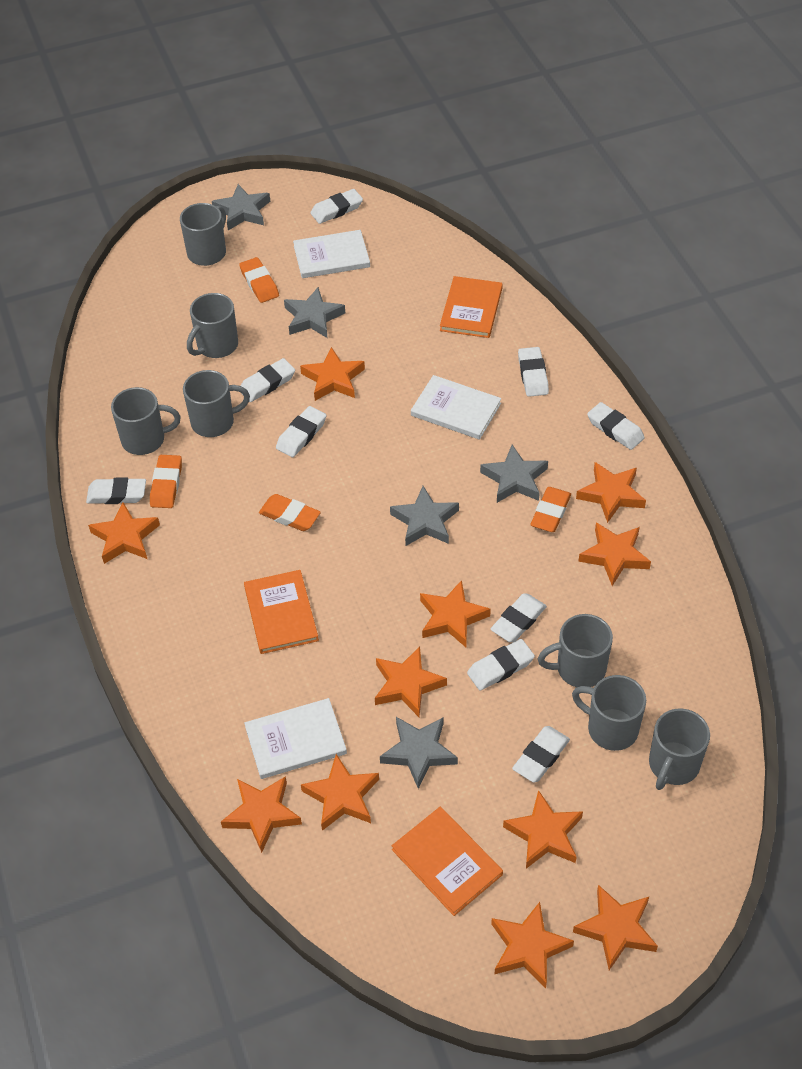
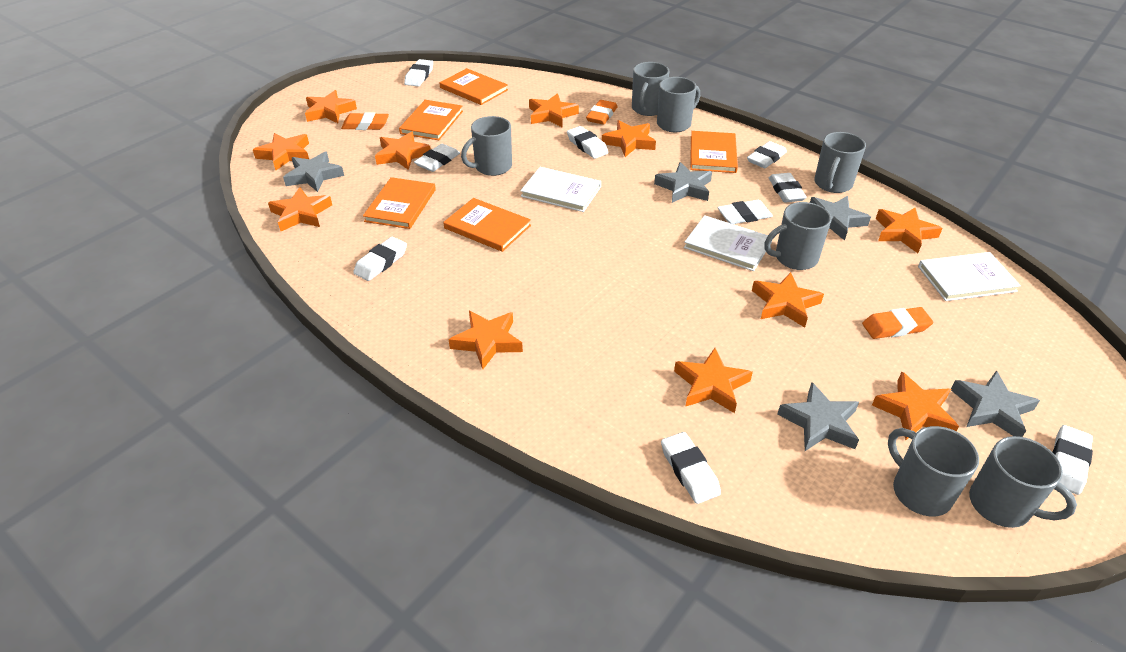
orange book: 3 -> 5
orange eraser: 4 -> 3

